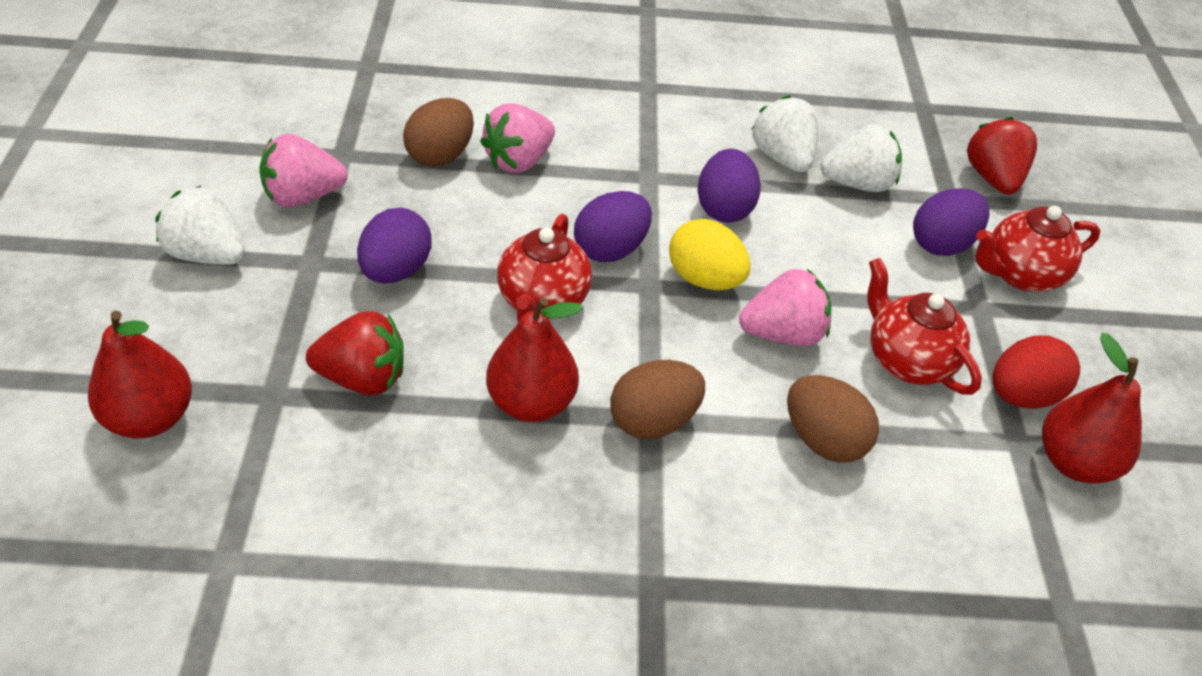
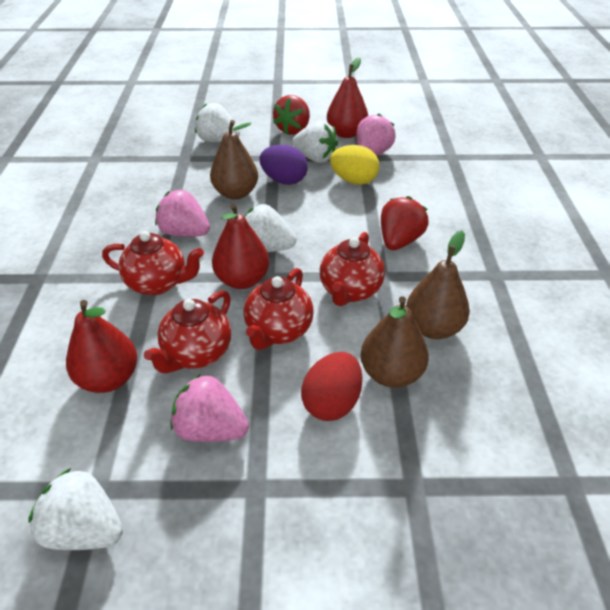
brown egg: 3 -> 0
brown pear: 0 -> 3
purple egg: 4 -> 1
red teapot: 3 -> 4
white strawberry: 3 -> 4

